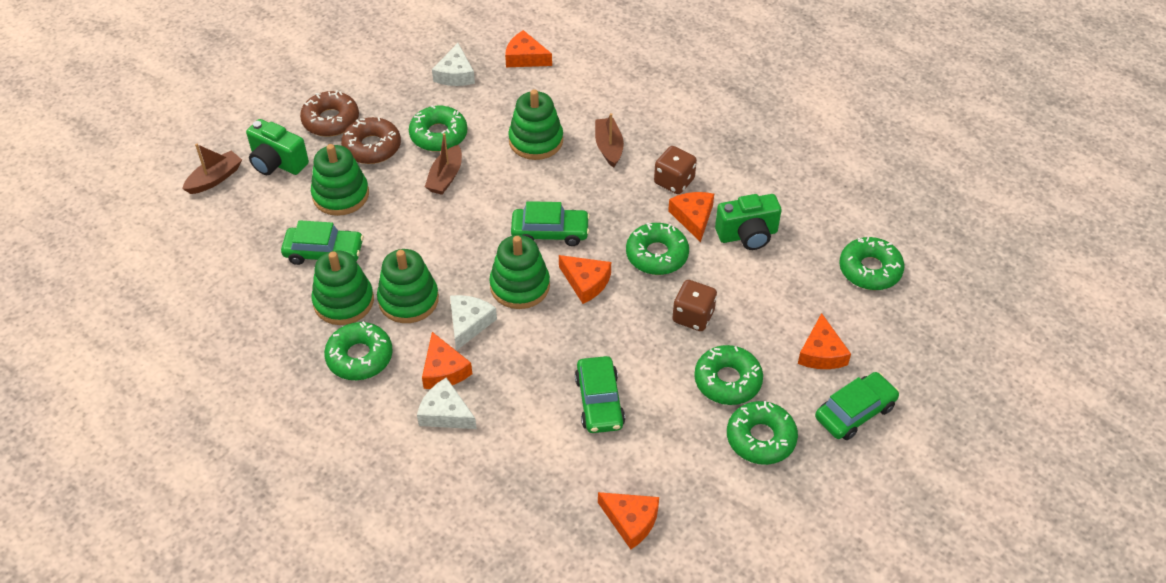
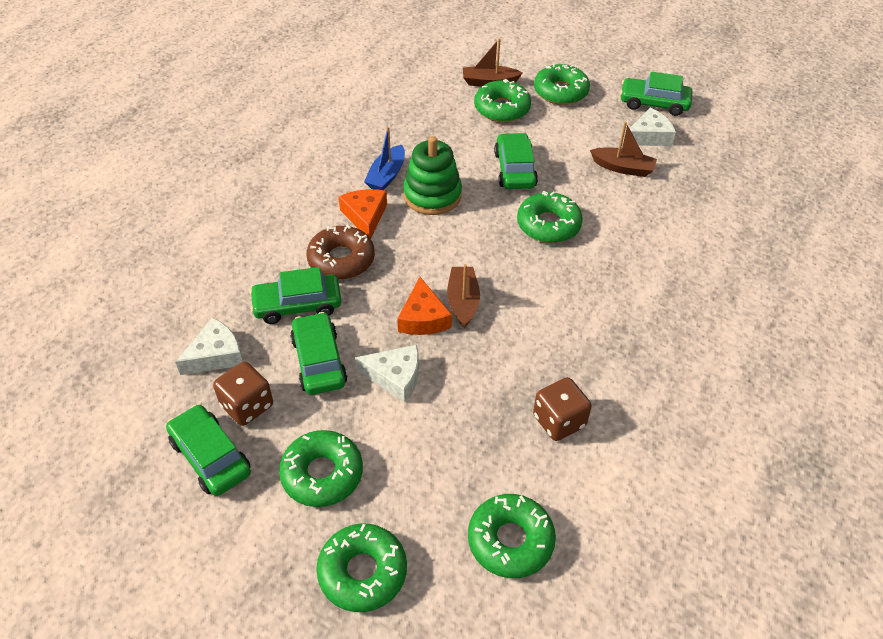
blue boat: 0 -> 1
brown donut: 2 -> 1
green camera: 2 -> 0
green car: 4 -> 5
green stacking toy: 5 -> 1
orange cheese: 6 -> 2

